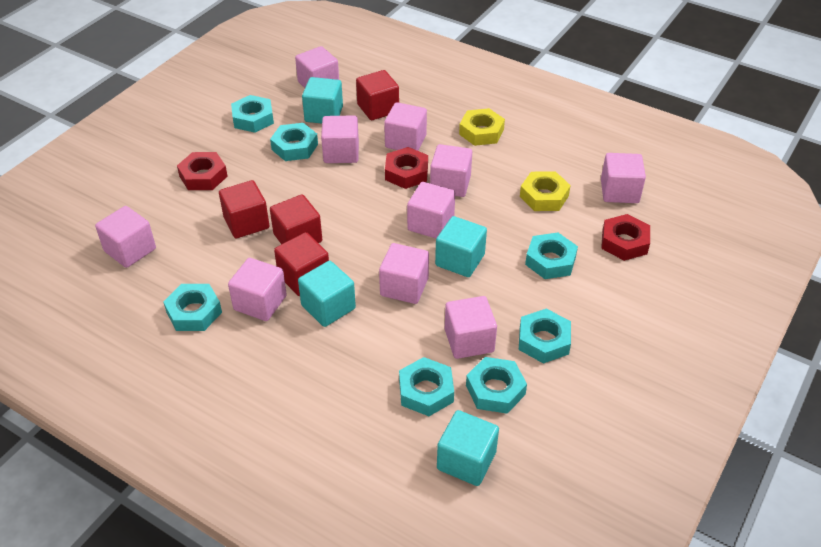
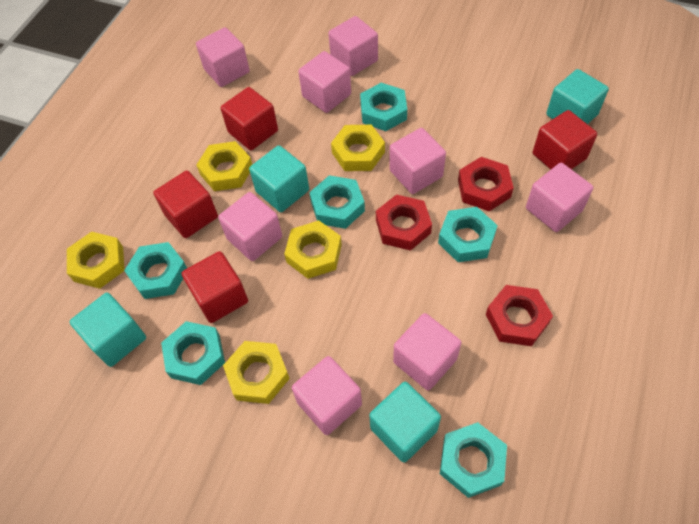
pink cube: 10 -> 8
turquoise nut: 7 -> 6
yellow nut: 2 -> 5

